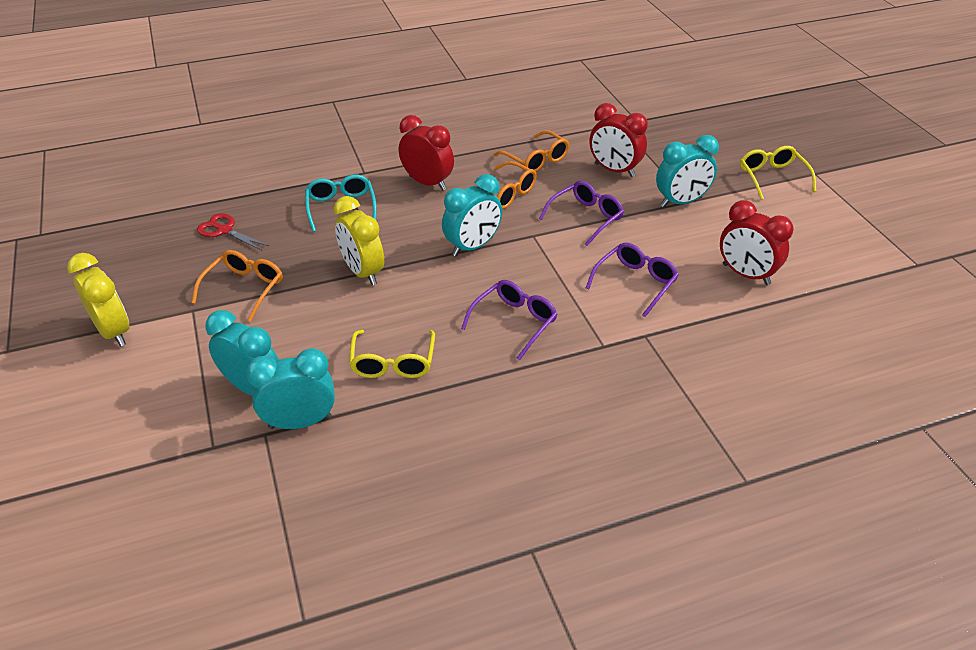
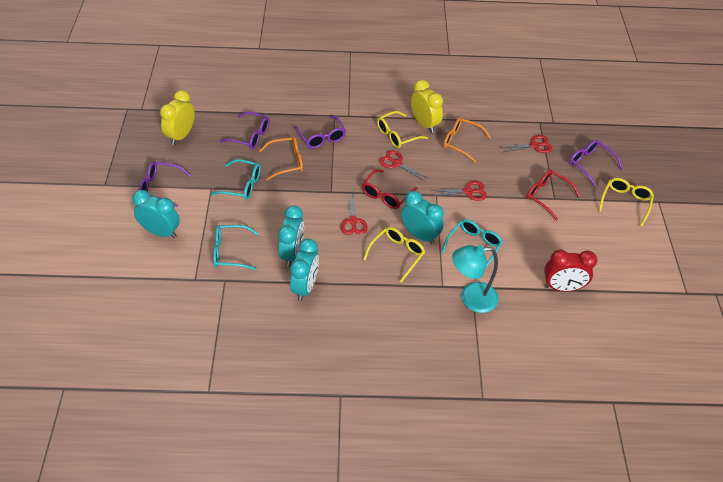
orange glasses: 3 -> 2
purple glasses: 3 -> 4
red clock: 3 -> 1
red glasses: 0 -> 2
red scissors: 1 -> 4
turquoise glasses: 1 -> 3
turquoise lamp: 0 -> 1
yellow glasses: 2 -> 3

